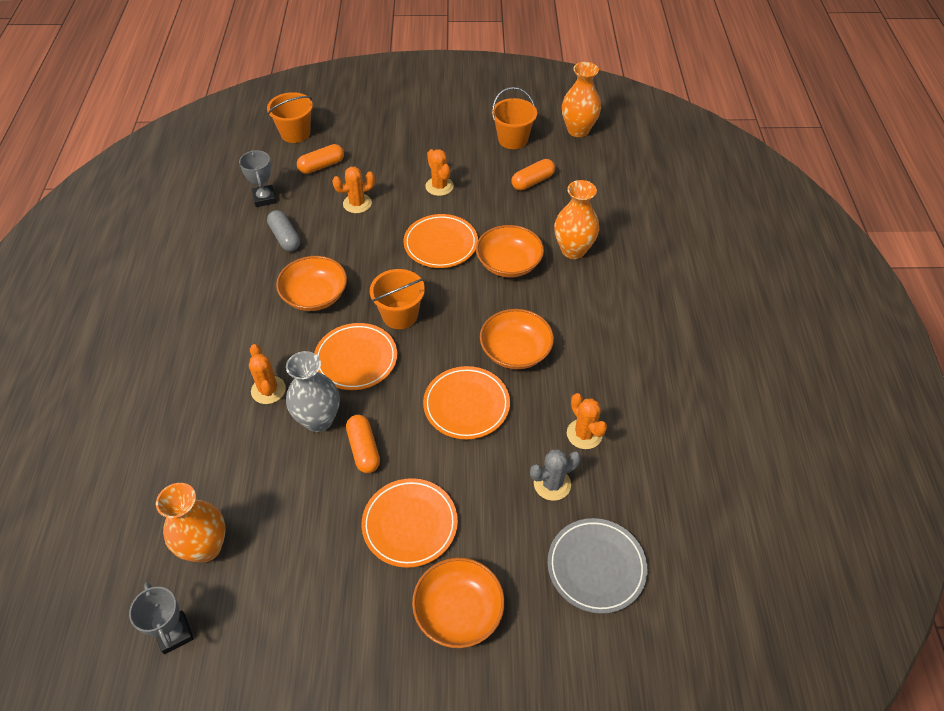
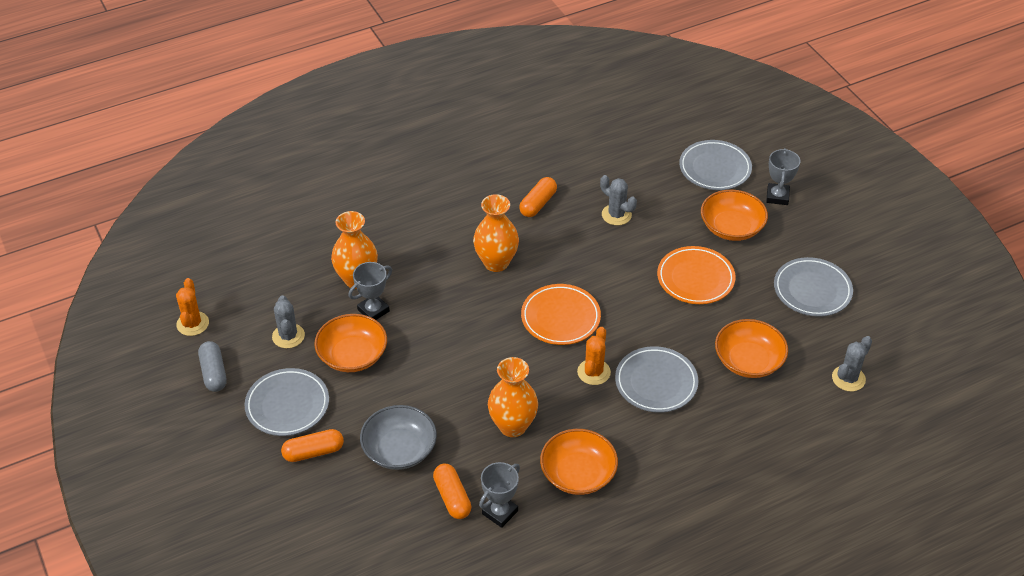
grey bowl: 0 -> 1
grey cactus: 1 -> 3
grey plate: 1 -> 4
grey trophy: 2 -> 3
grey vase: 1 -> 0
orange bucket: 3 -> 0
orange cactus: 4 -> 2
orange plate: 4 -> 2

